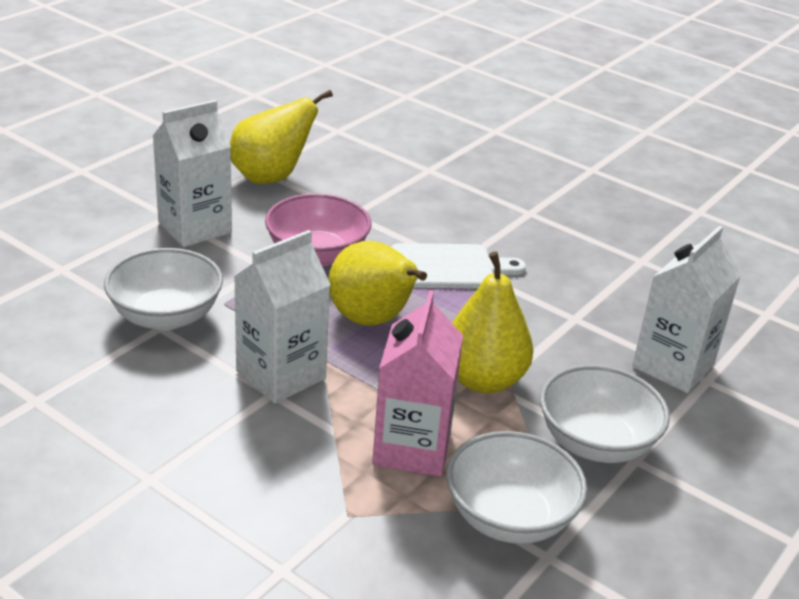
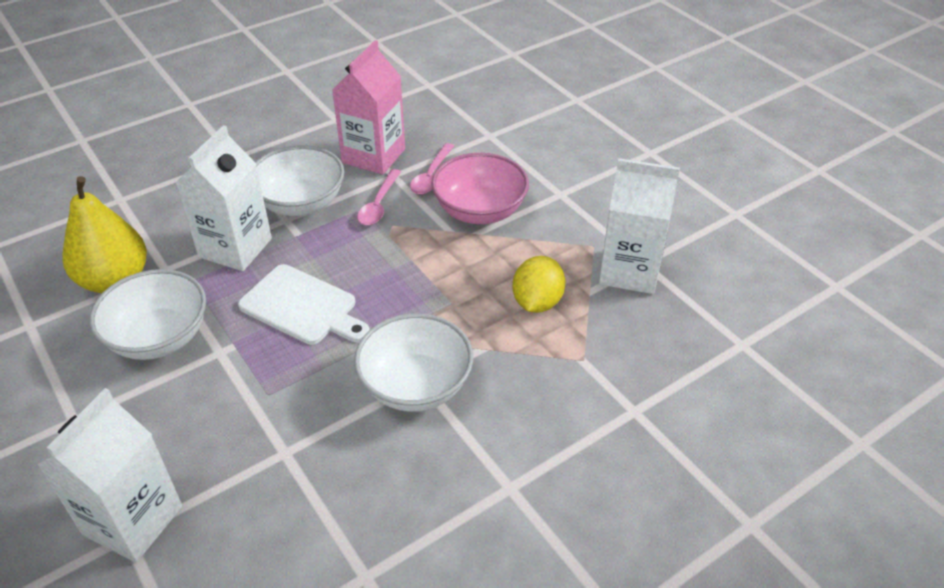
pink spoon: 0 -> 2
yellow lemon: 0 -> 1
yellow pear: 3 -> 1

